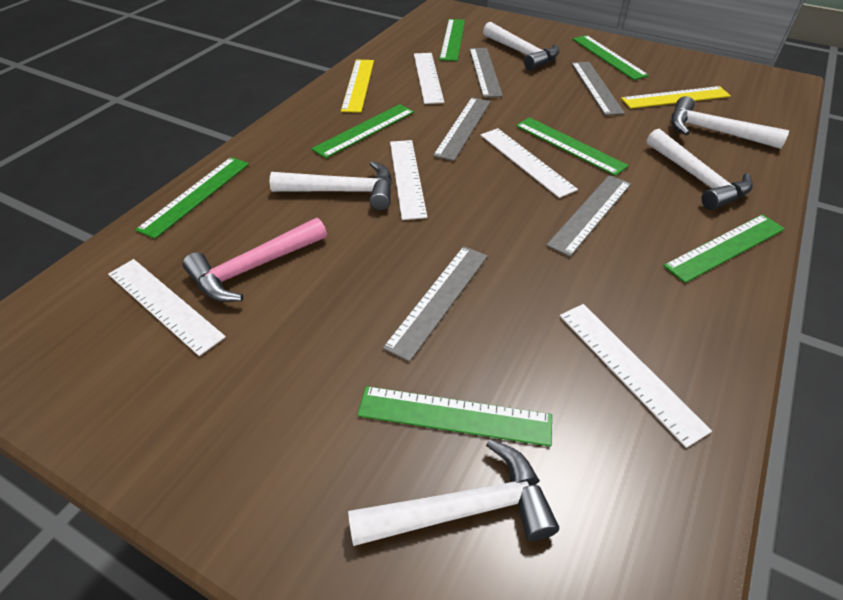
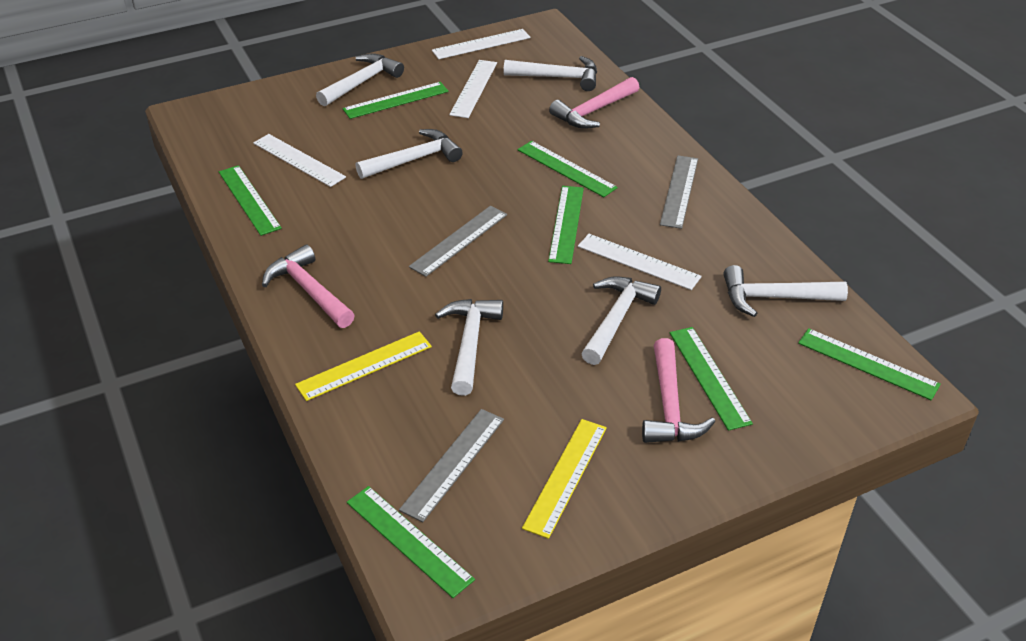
grey ruler: 5 -> 3
pink hammer: 1 -> 3
white hammer: 5 -> 6
white ruler: 5 -> 4

